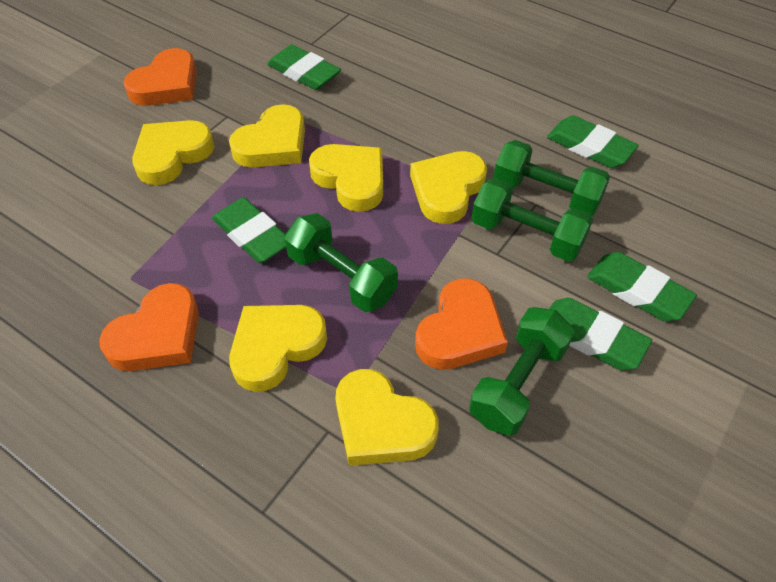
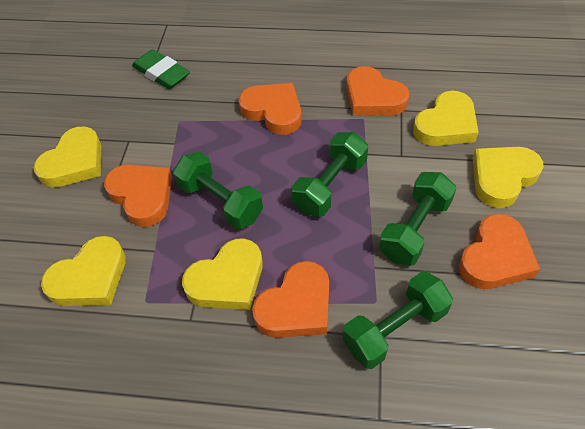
green eraser: 5 -> 1
orange heart: 3 -> 5
yellow heart: 6 -> 5

